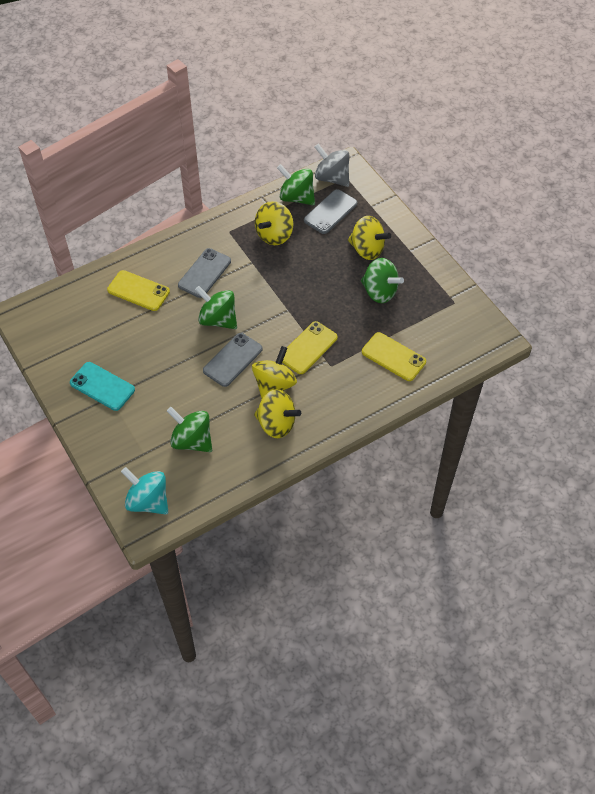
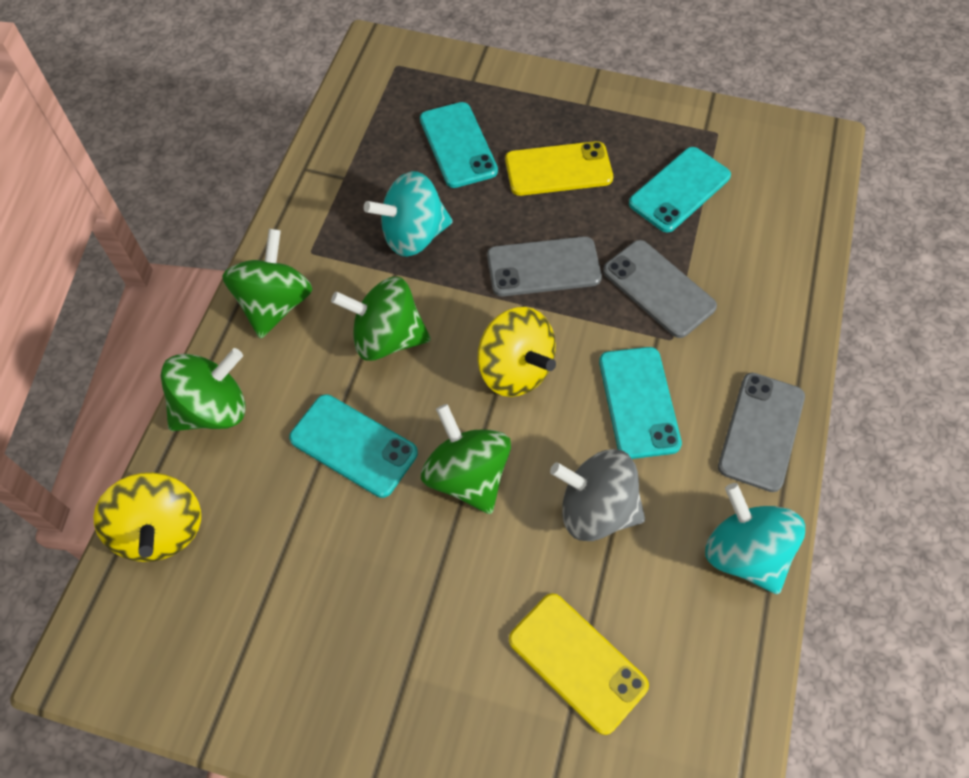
turquoise phone: 1 -> 4
turquoise spinning top: 1 -> 2
yellow phone: 3 -> 2
yellow spinning top: 4 -> 2

